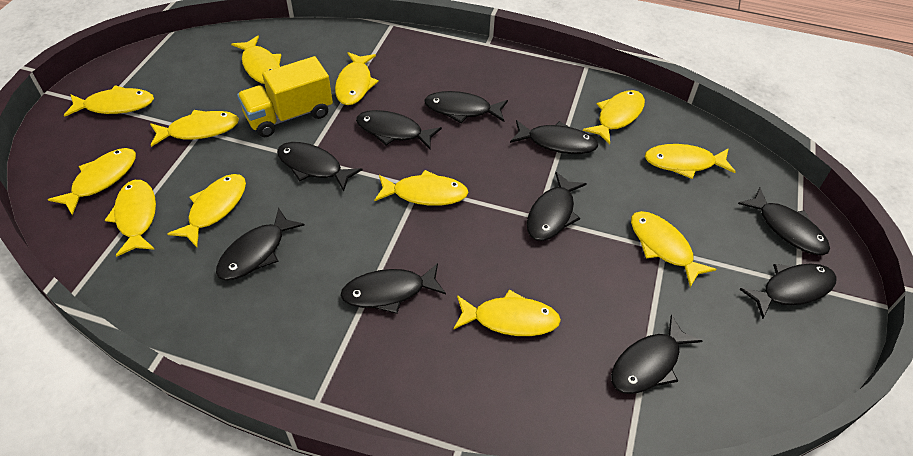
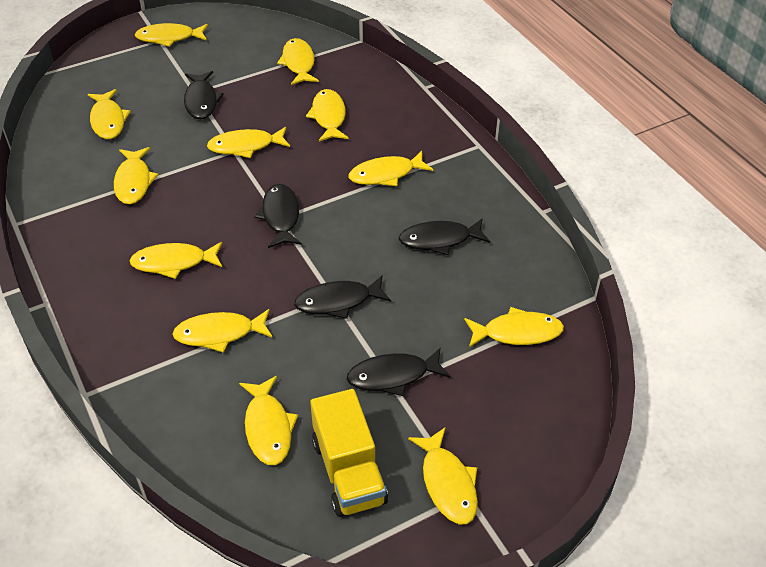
black fish: 10 -> 5

